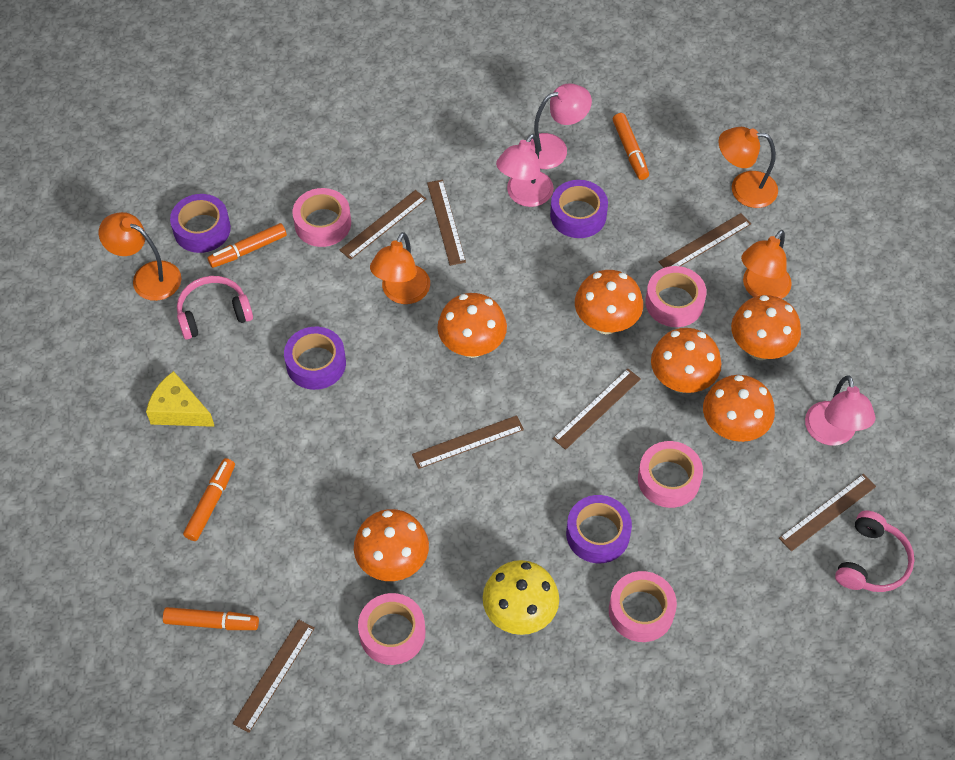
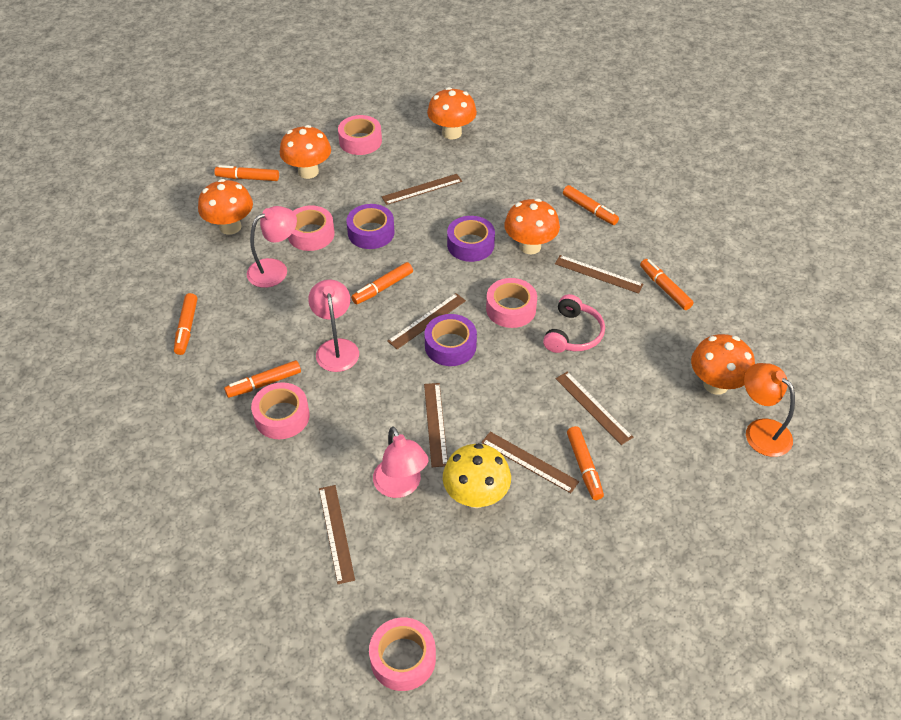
orange lamp: 4 -> 1
orange marker: 4 -> 7
orange mushroom: 6 -> 5
pink headphones: 2 -> 1
purple tape: 4 -> 3
yellow cheese: 1 -> 0

